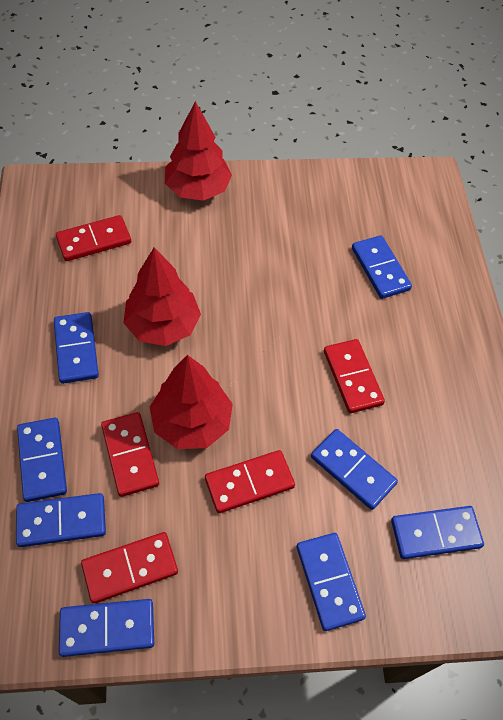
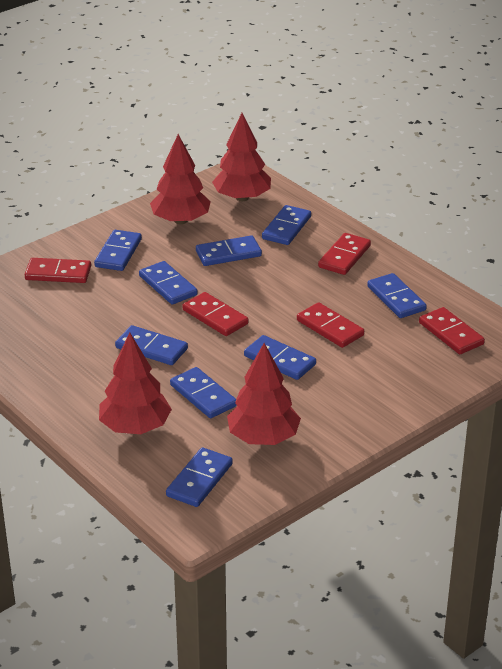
blue domino: 8 -> 9
red tree: 3 -> 4

